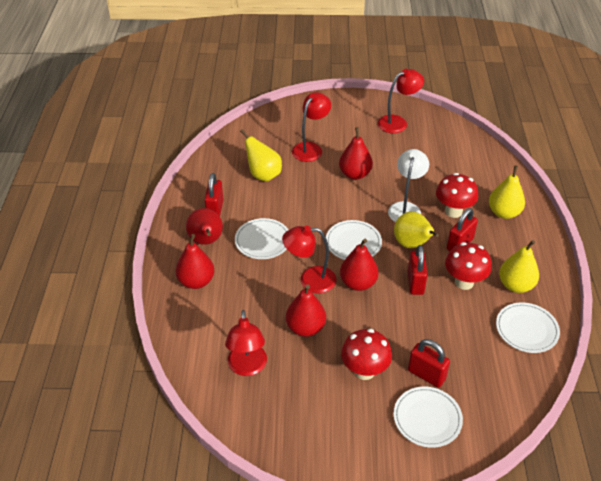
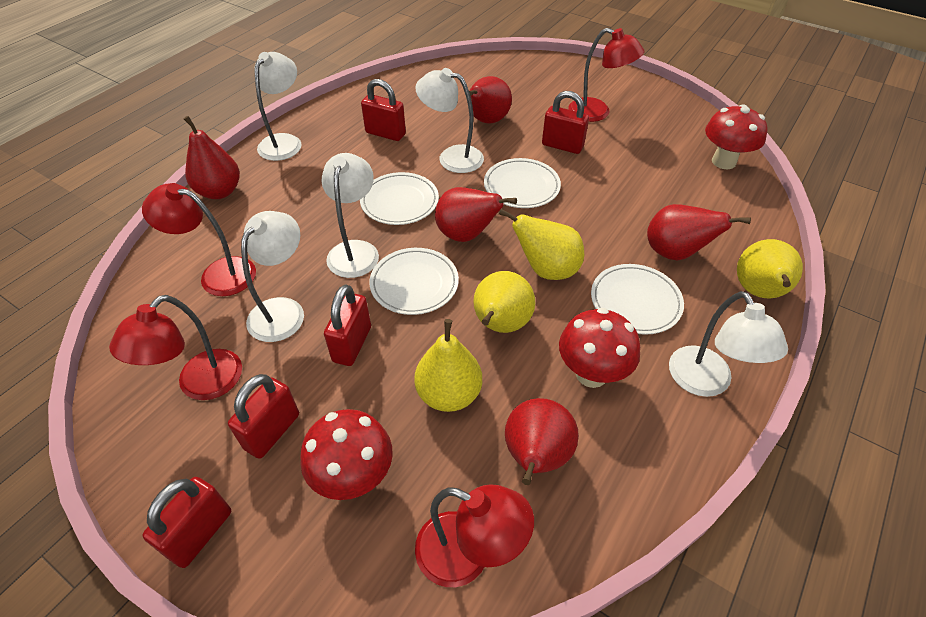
red padlock: 4 -> 5
white lamp: 1 -> 5

